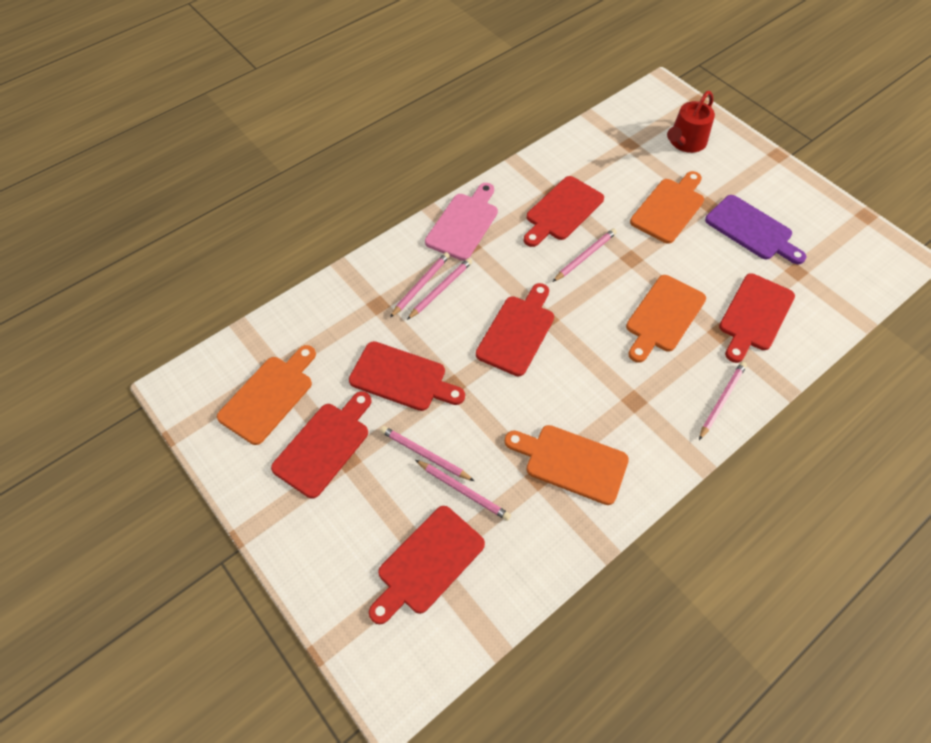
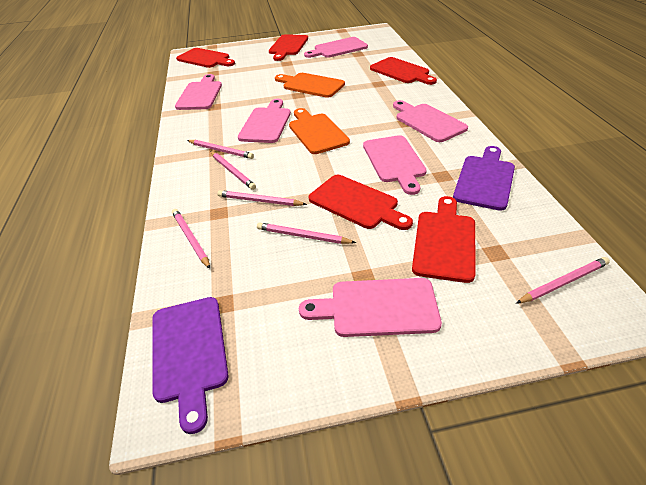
orange cutting board: 4 -> 2
pink cutting board: 1 -> 6
purple cutting board: 1 -> 2
red cutting board: 6 -> 5
red watering can: 1 -> 0

